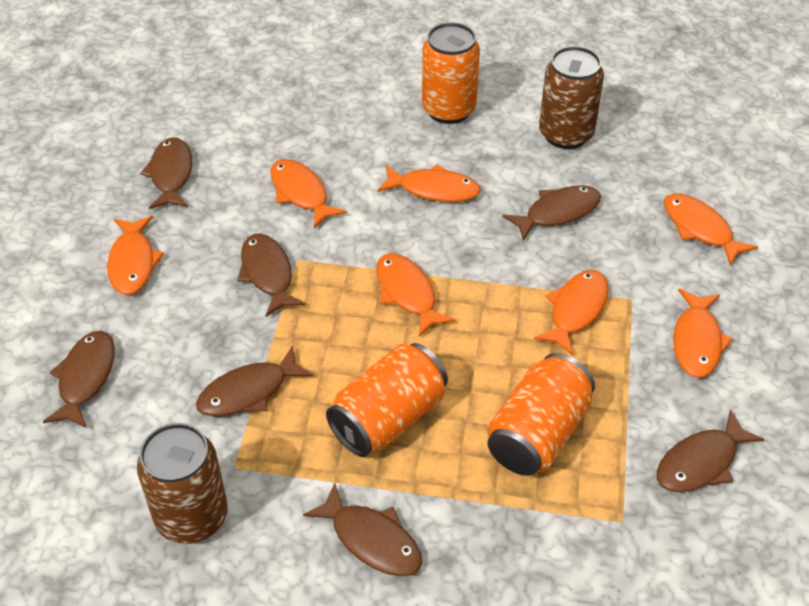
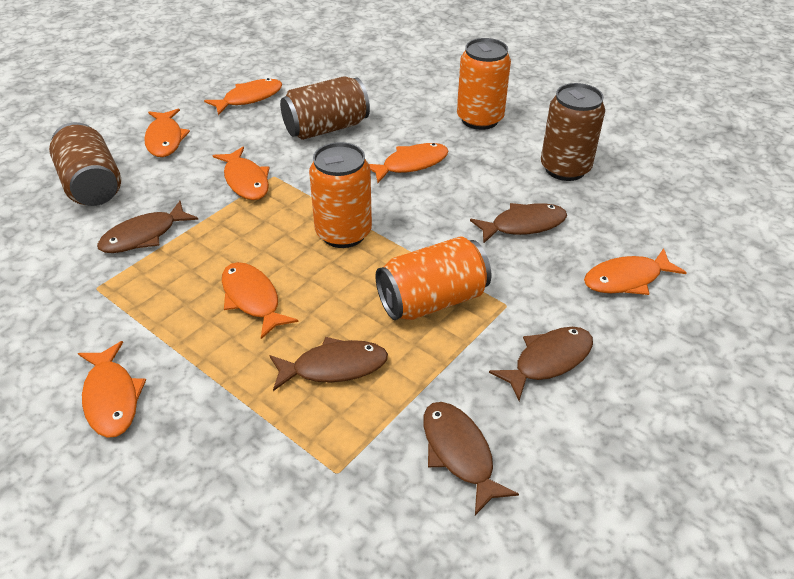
brown can: 2 -> 3
brown fish: 7 -> 5

